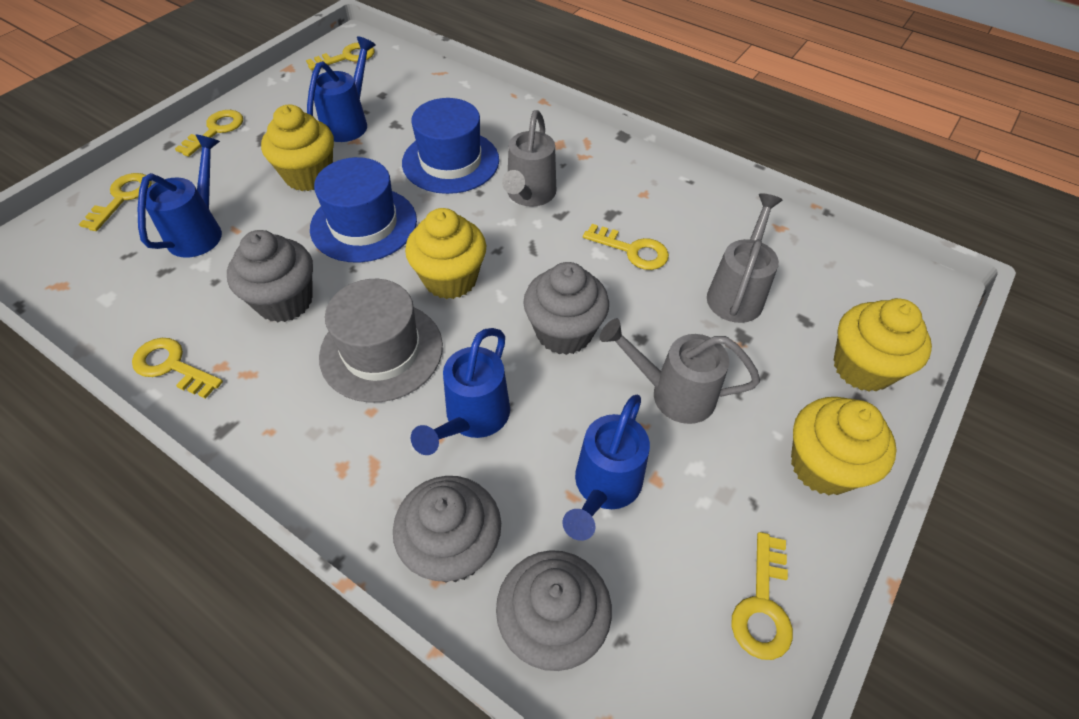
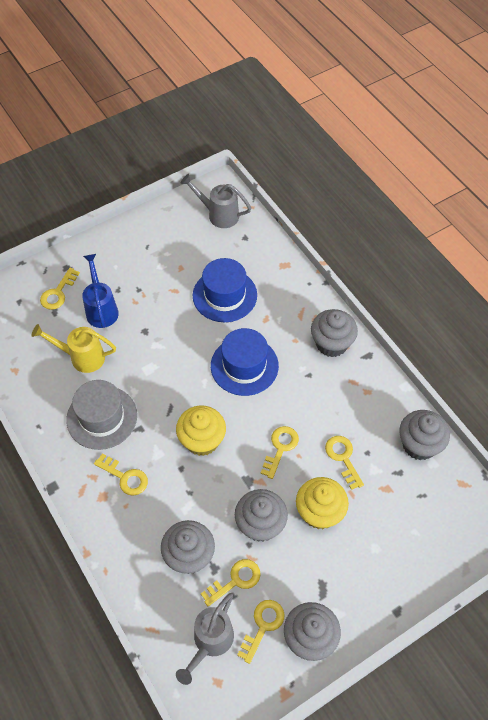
blue watering can: 4 -> 1
grey cupcake: 4 -> 5
grey watering can: 3 -> 2
yellow cupcake: 4 -> 2
yellow watering can: 0 -> 1

